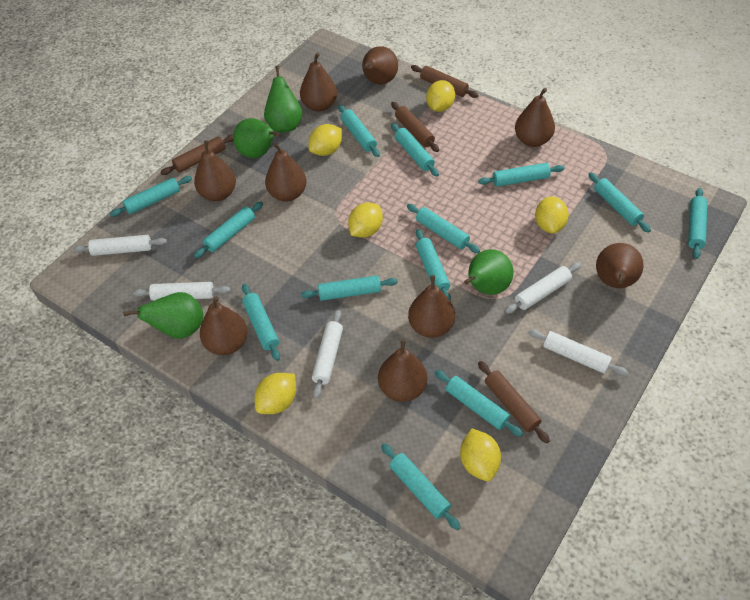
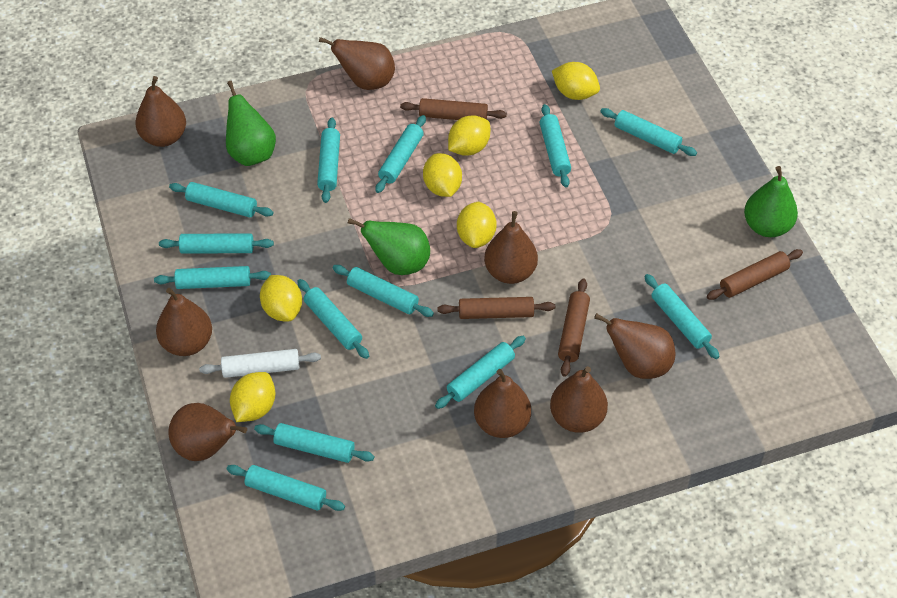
brown pear: 9 -> 8
green pear: 4 -> 3
white rolling pin: 5 -> 1

